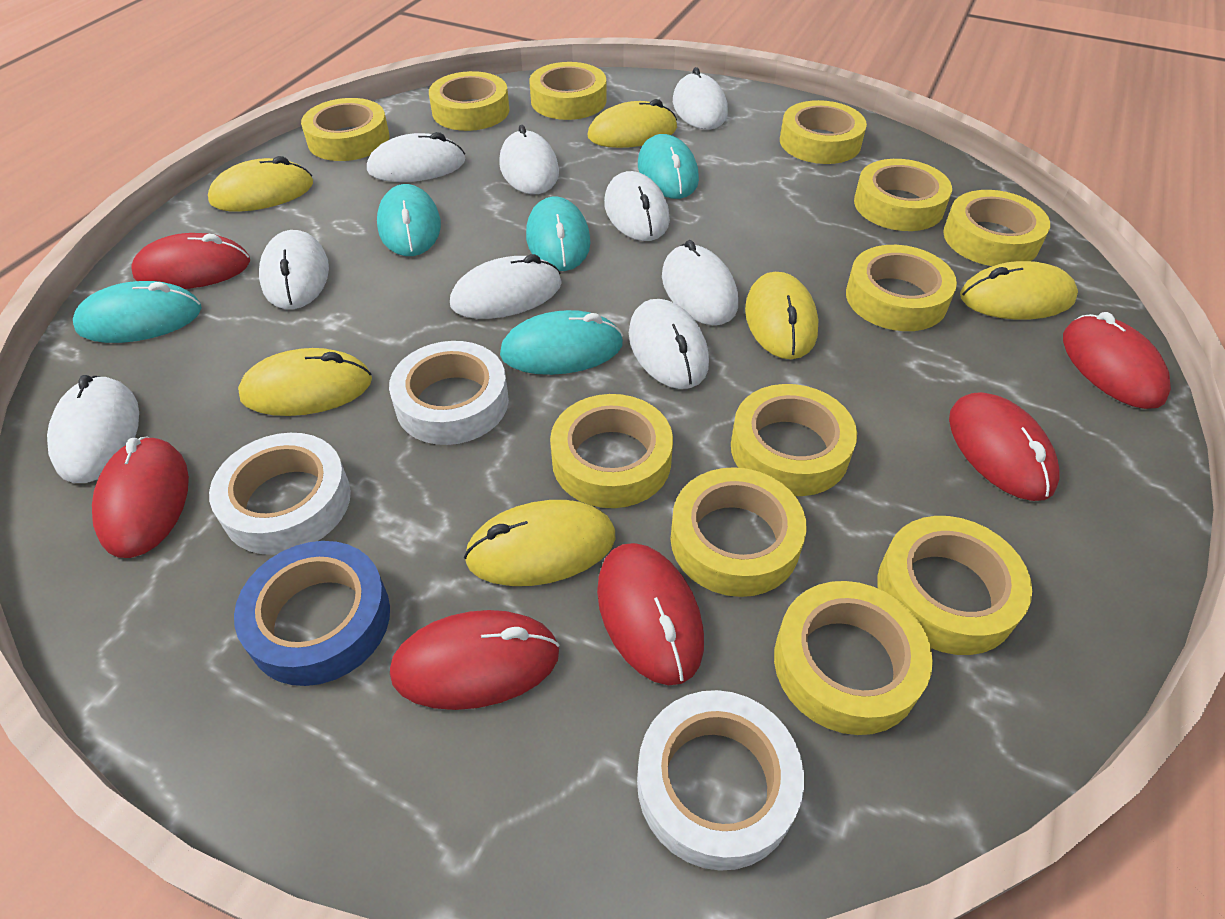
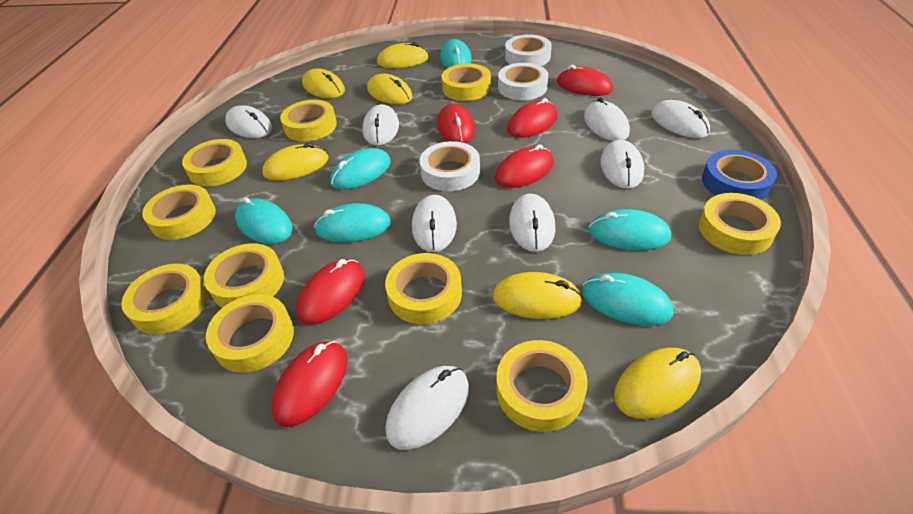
turquoise mouse: 5 -> 6
white mouse: 9 -> 8
yellow tape: 12 -> 10

